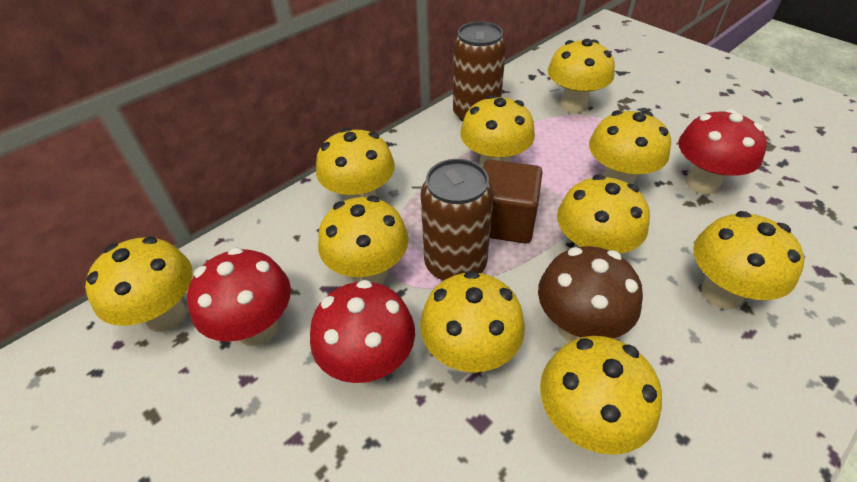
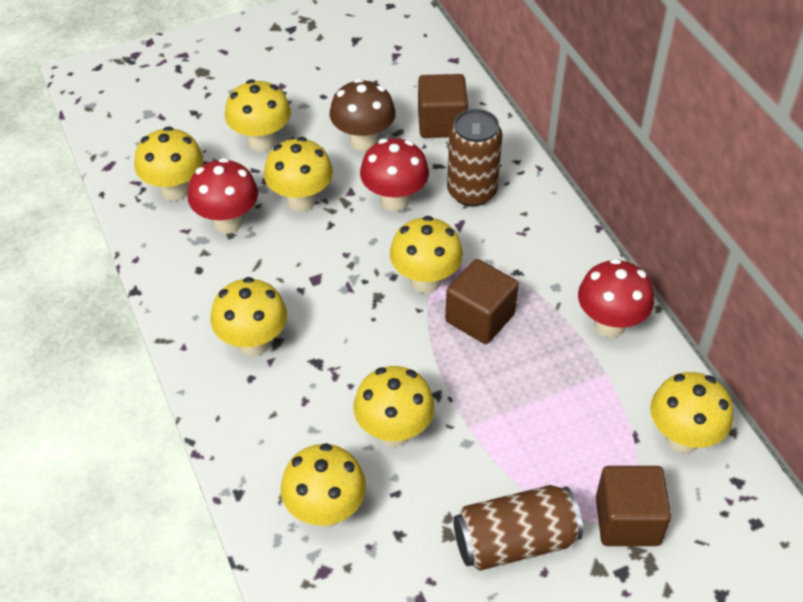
brown cube: 1 -> 3
yellow mushroom: 10 -> 8

